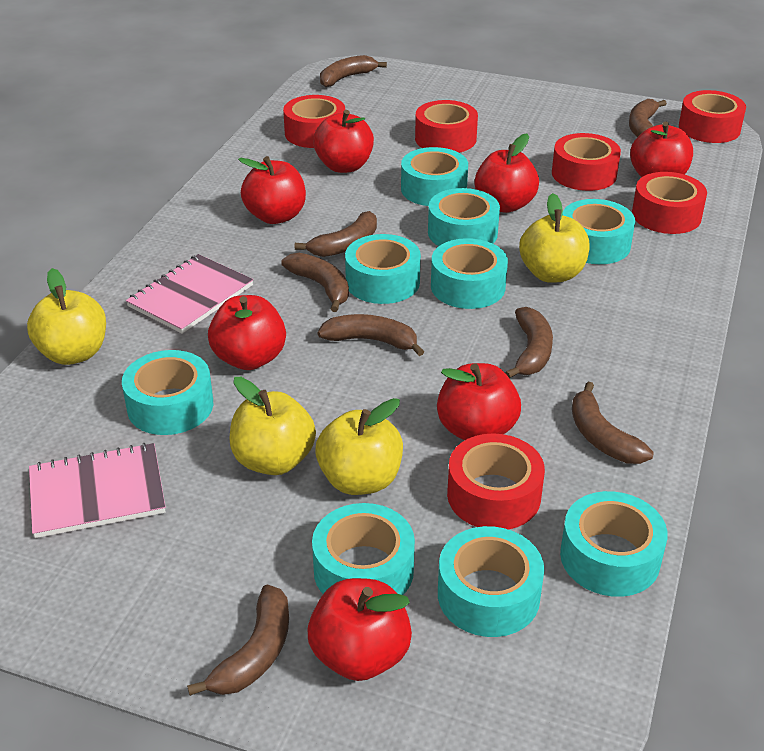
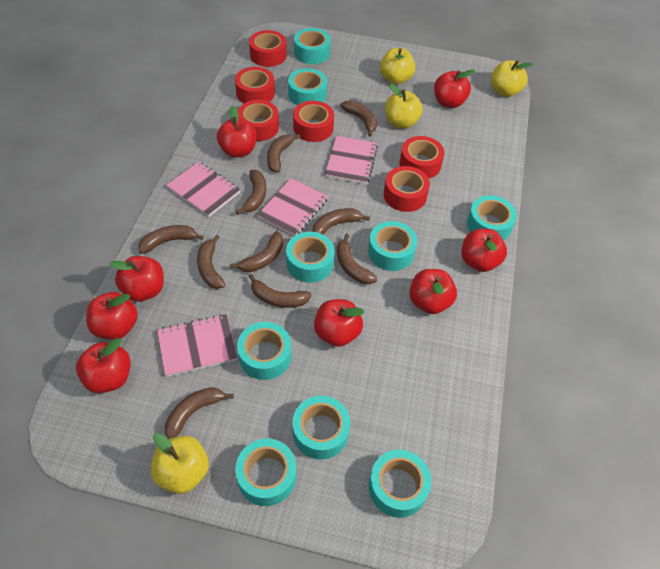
brown banana: 8 -> 10
pink notebook: 2 -> 4
red apple: 7 -> 8

